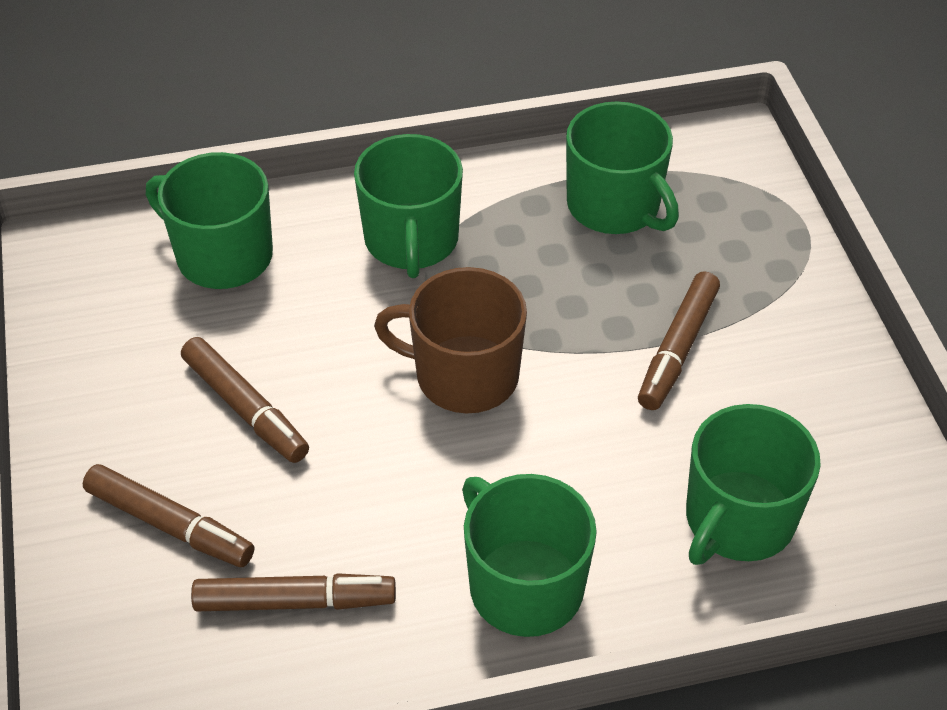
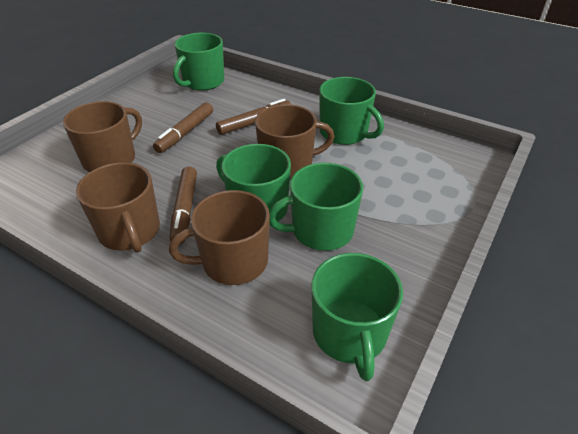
brown marker: 4 -> 3
brown mug: 1 -> 4

